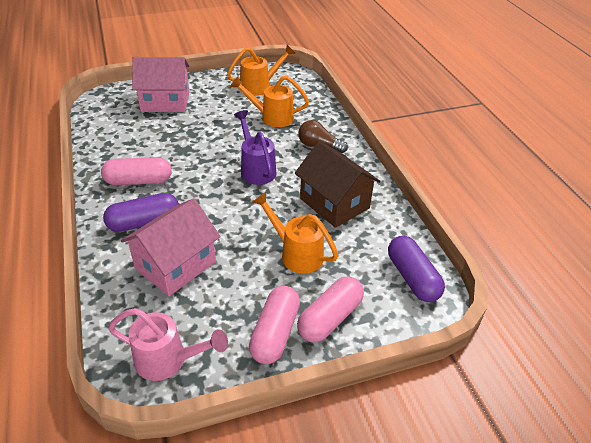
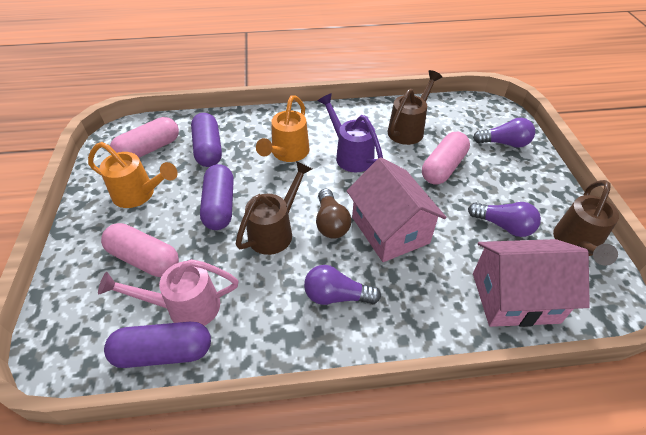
brown house: 1 -> 0
brown watering can: 0 -> 3
orange watering can: 3 -> 2
purple capsule: 2 -> 3
purple light bulb: 0 -> 3

